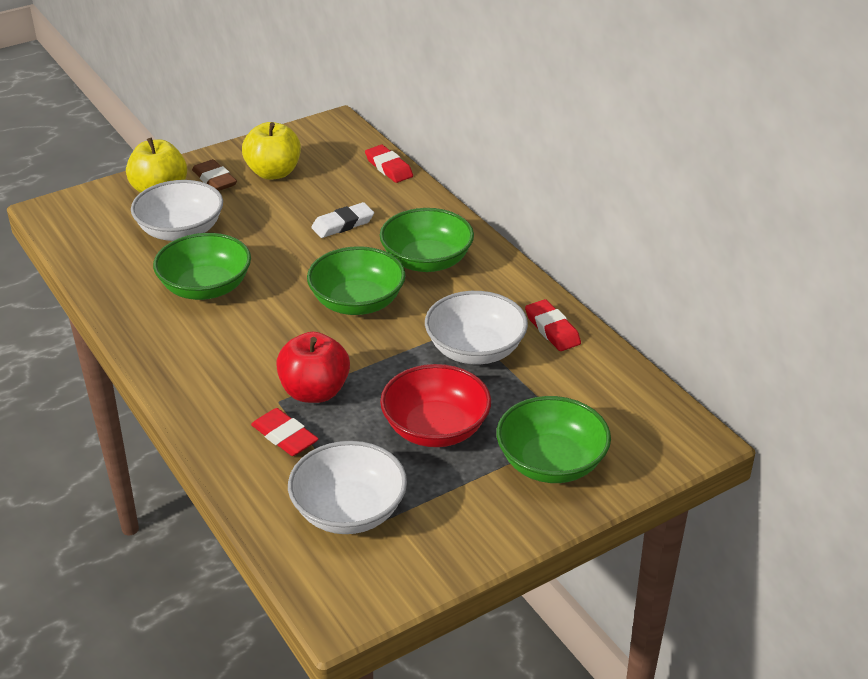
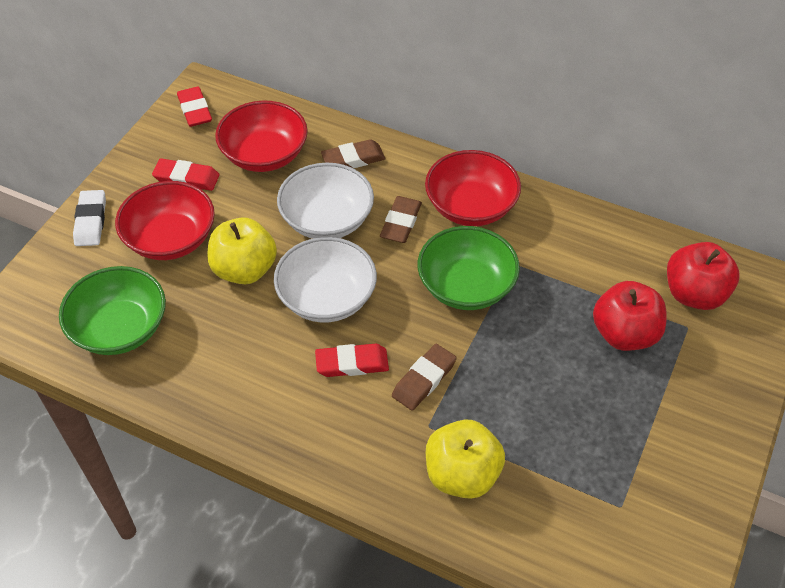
brown eraser: 1 -> 3
green bowl: 4 -> 2
red apple: 1 -> 2
red bowl: 1 -> 3
white bowl: 3 -> 2

